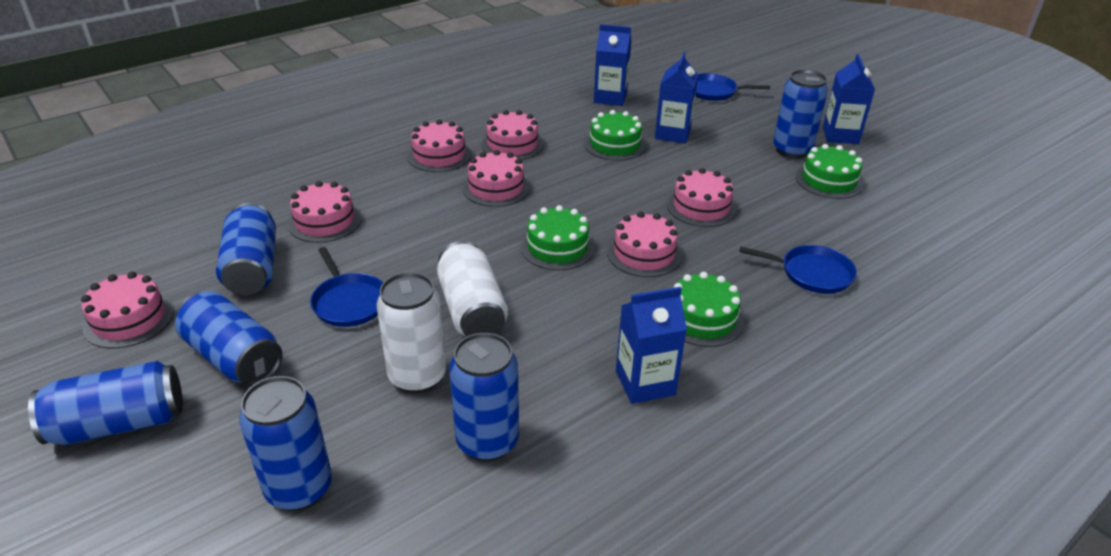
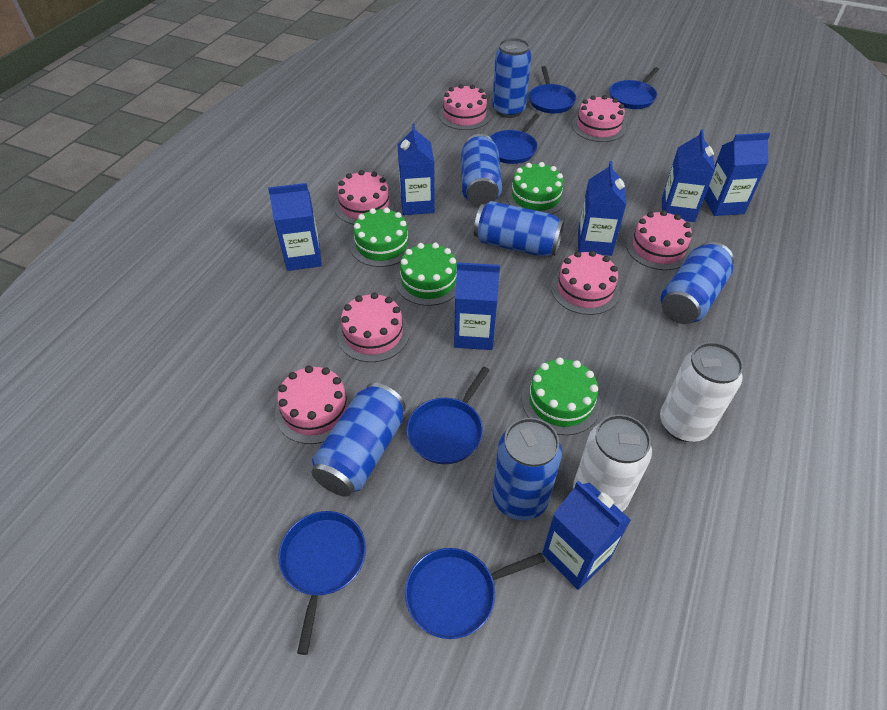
blue carton: 4 -> 7
blue pan: 3 -> 6

